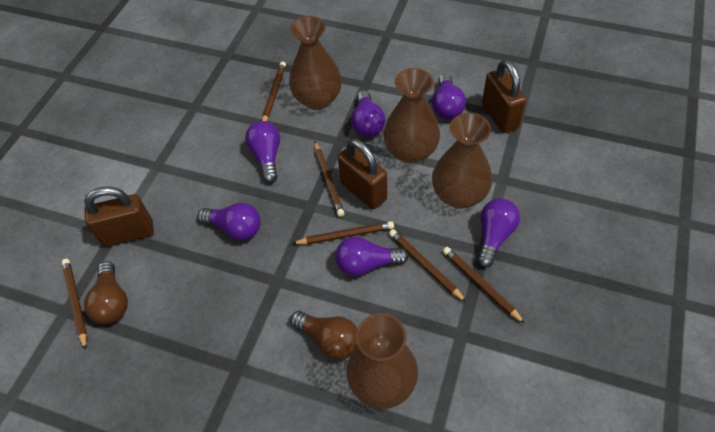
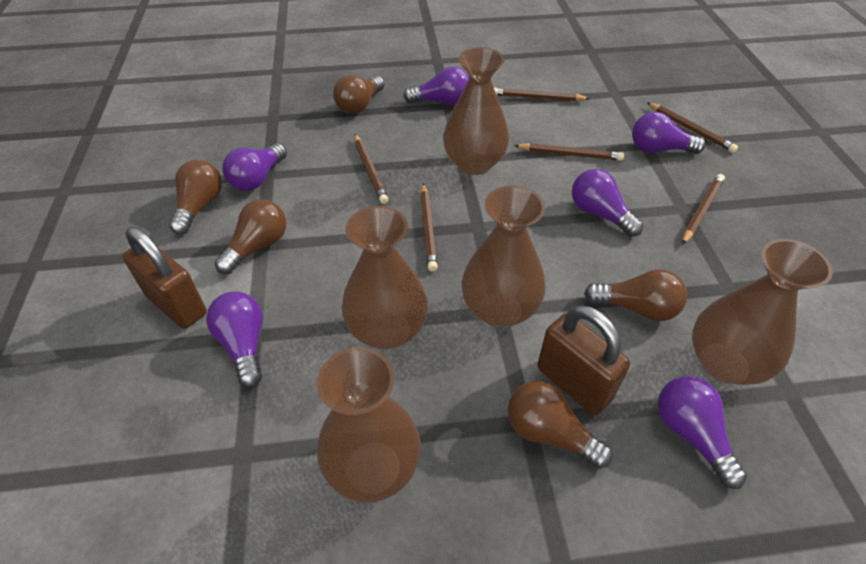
brown light bulb: 2 -> 5
brown padlock: 3 -> 2
brown vase: 4 -> 5

